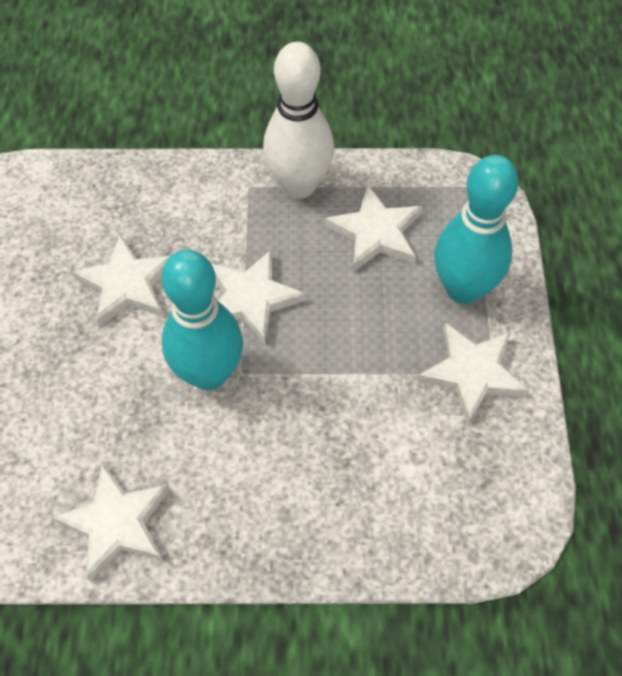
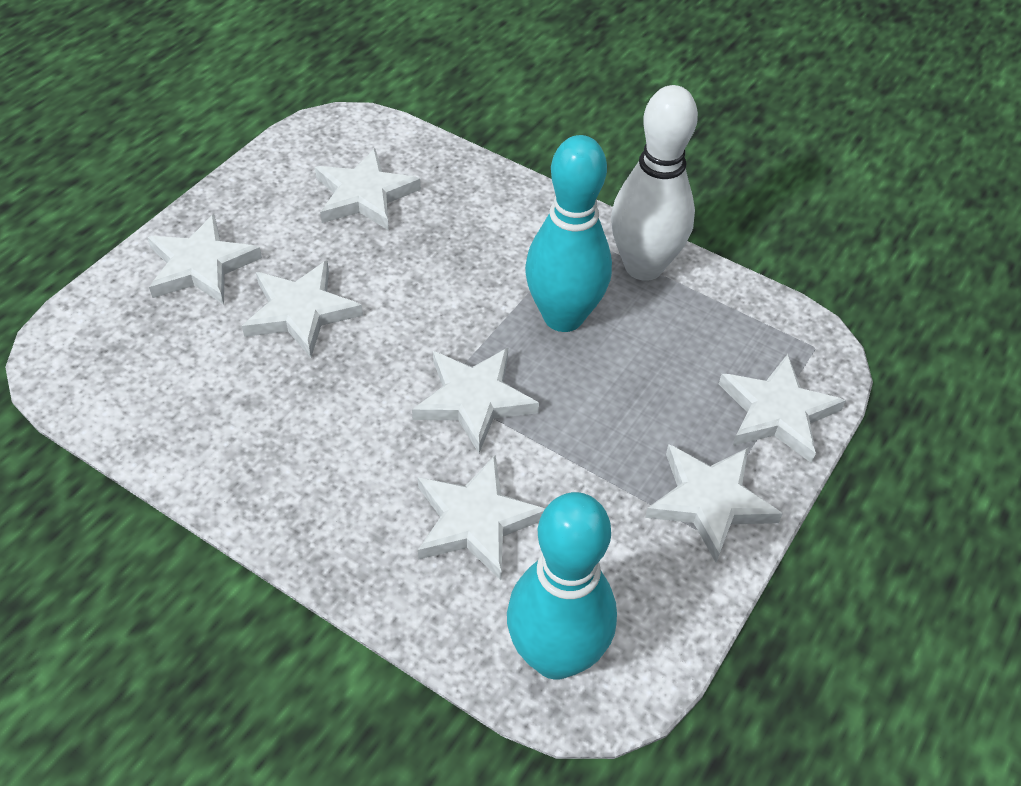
white star: 5 -> 7

